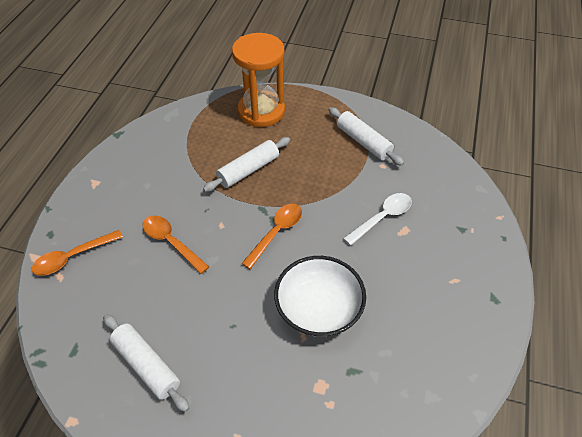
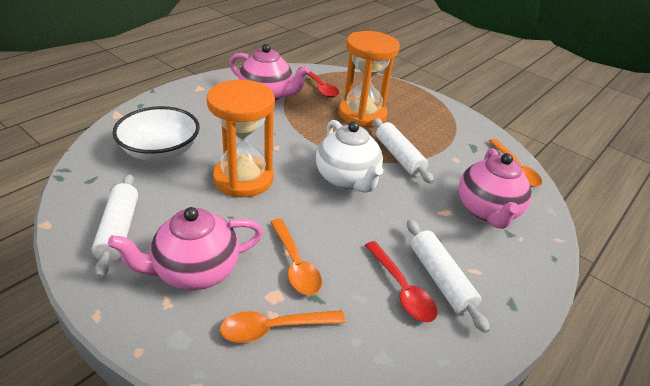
orange hourglass: 1 -> 2
pink teapot: 0 -> 3
red spoon: 0 -> 2
white spoon: 1 -> 0
white teapot: 0 -> 1

